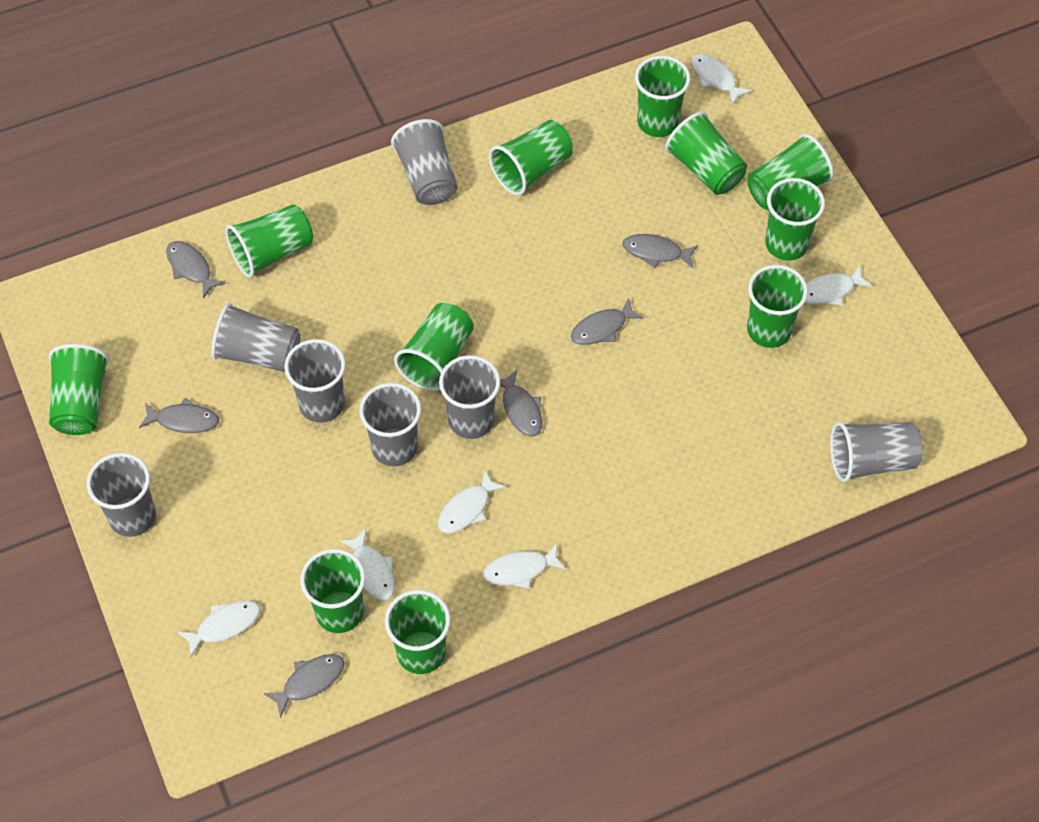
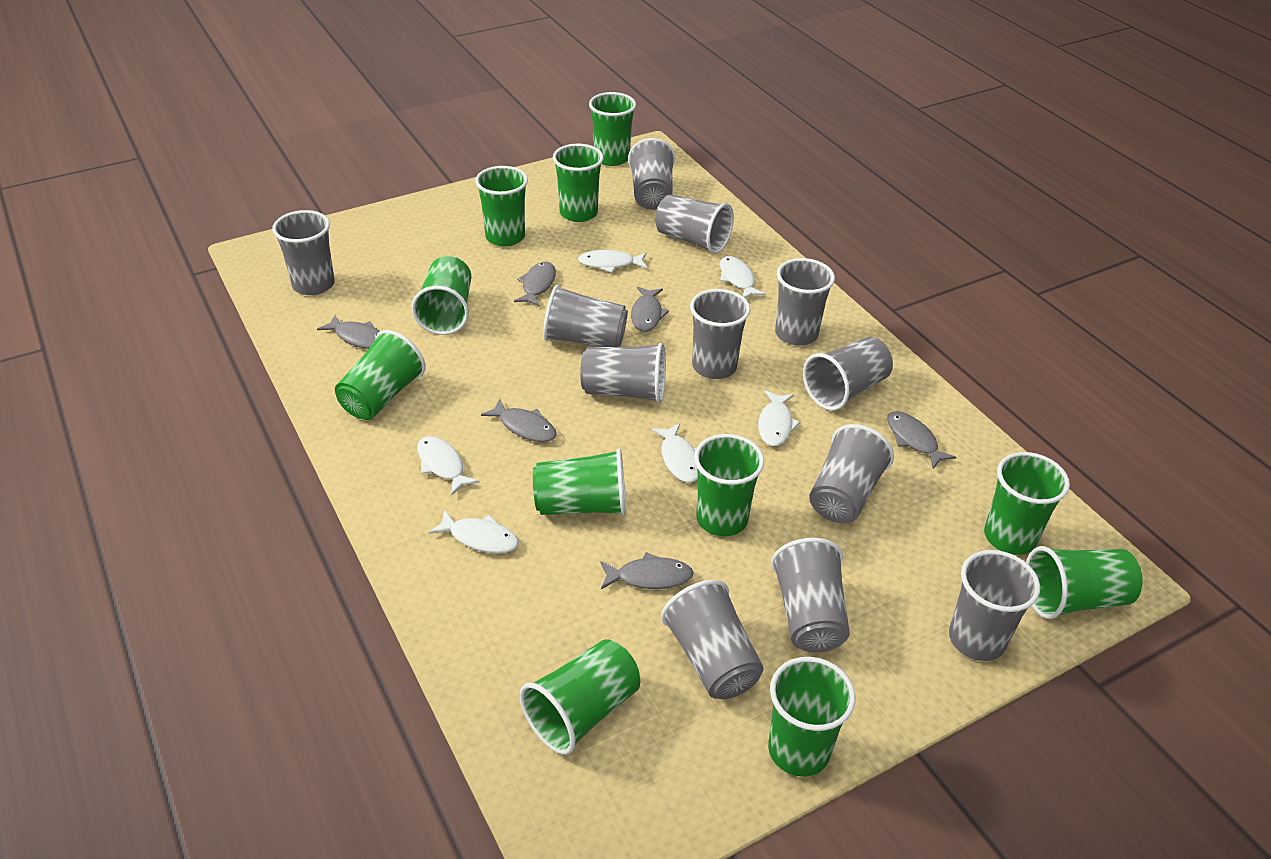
grey cup: 7 -> 12

